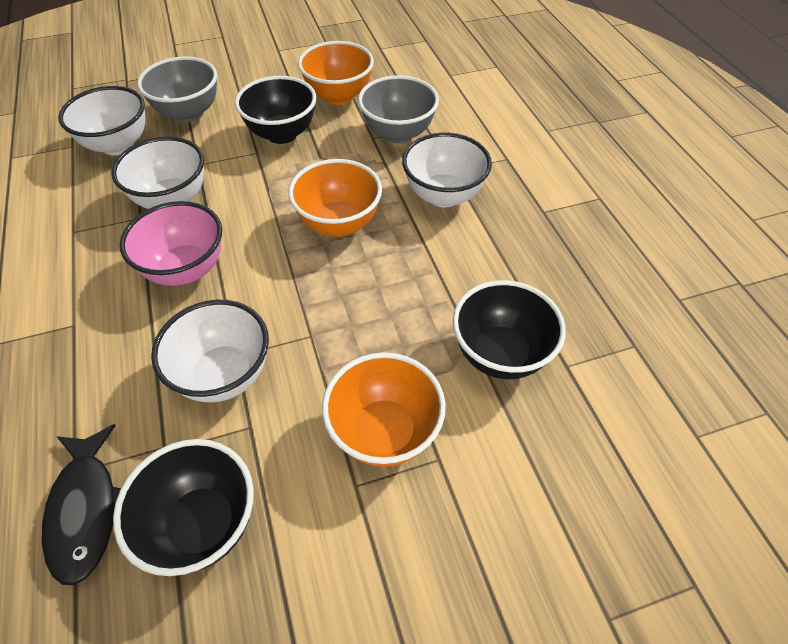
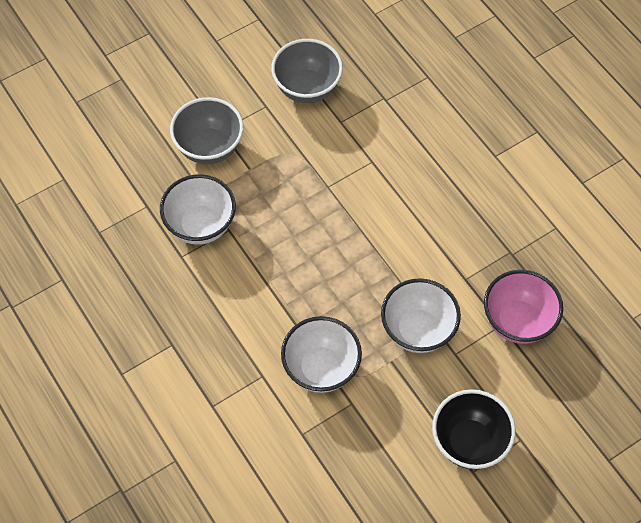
black bowl: 3 -> 1
black fish: 1 -> 0
orange bowl: 3 -> 0
white bowl: 4 -> 3

